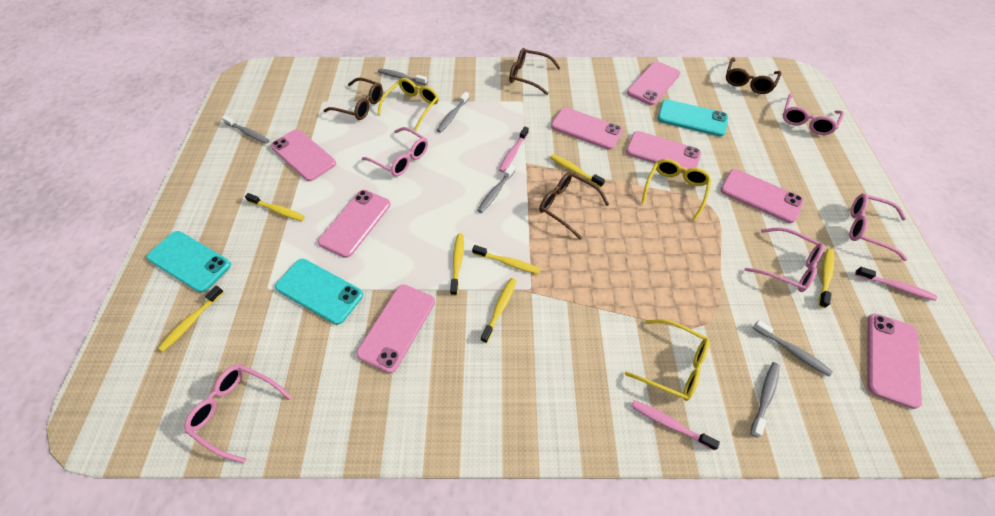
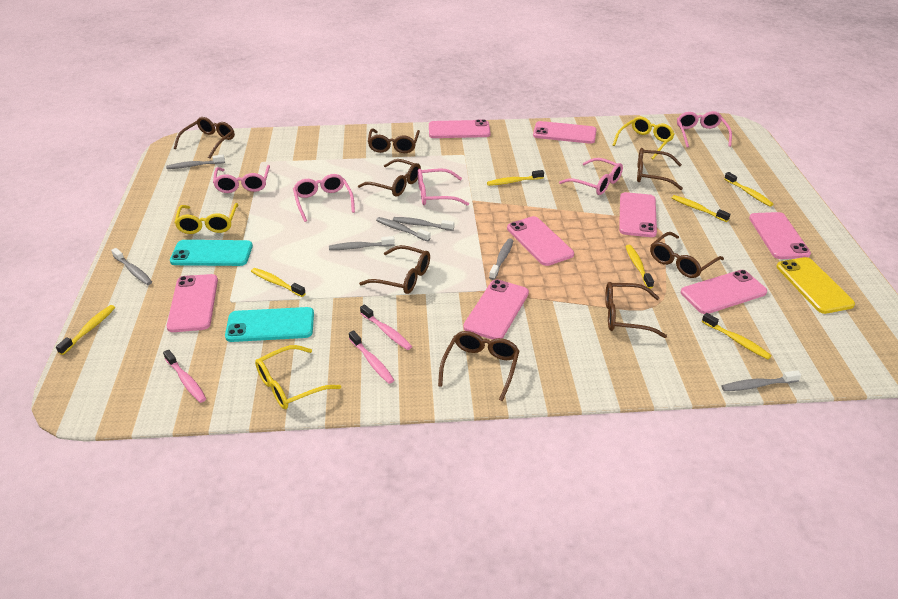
brown glasses: 4 -> 8
grey toothbrush: 6 -> 7
turquoise phone: 3 -> 2
yellow phone: 0 -> 1

